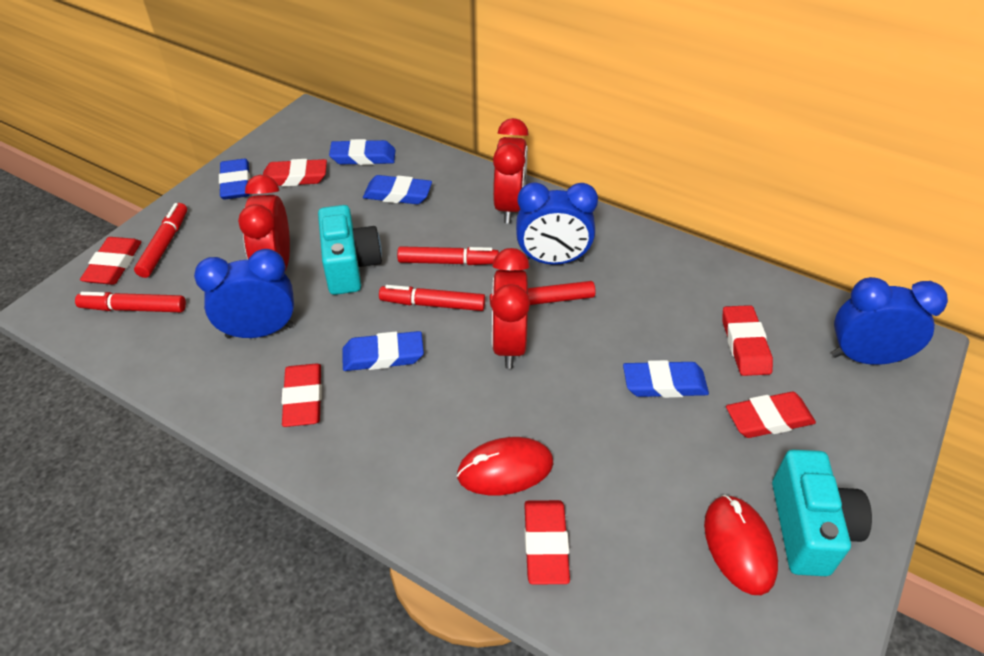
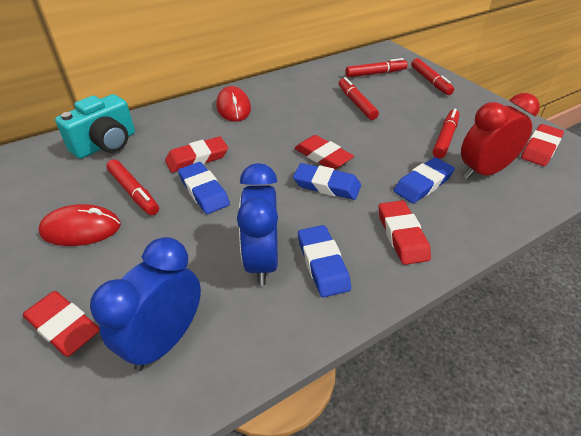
blue clock: 3 -> 2
blue eraser: 5 -> 4
red clock: 3 -> 1
red eraser: 6 -> 5
turquoise camera: 2 -> 1

